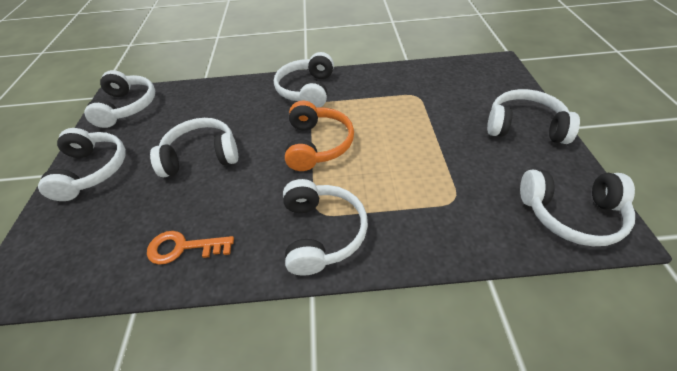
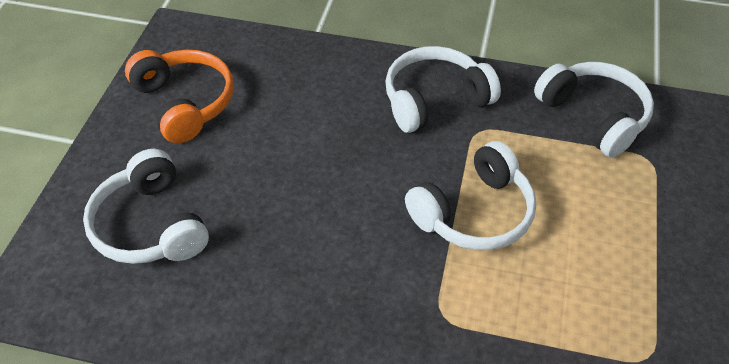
orange key: 1 -> 0
white headphones: 7 -> 4

